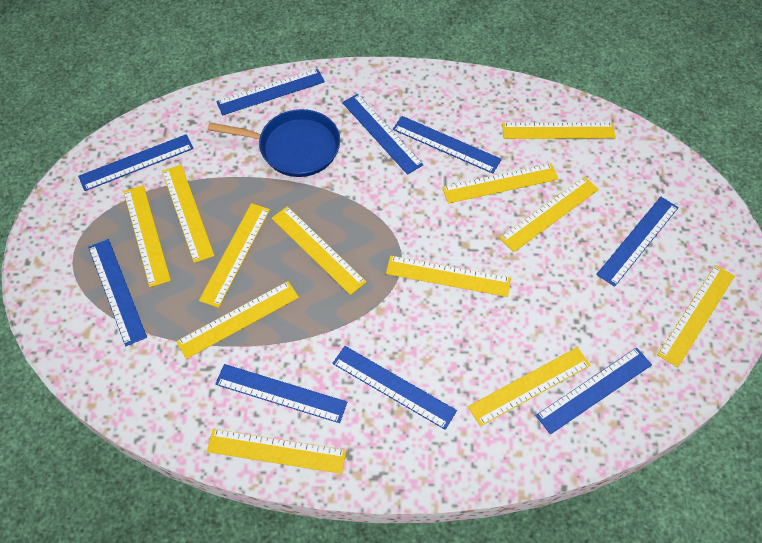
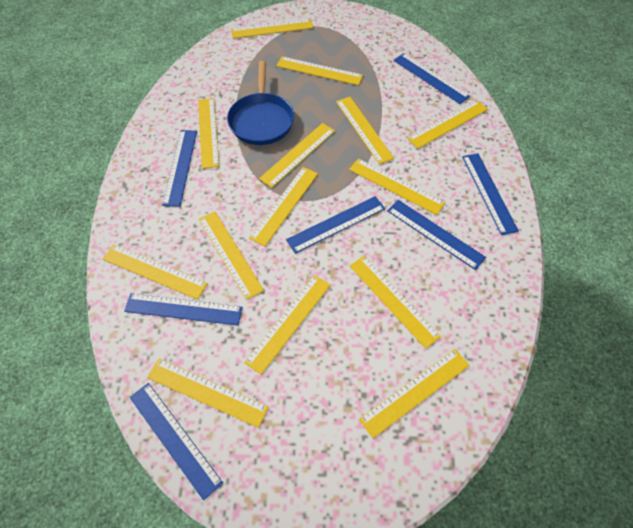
blue ruler: 9 -> 7
yellow ruler: 12 -> 14

